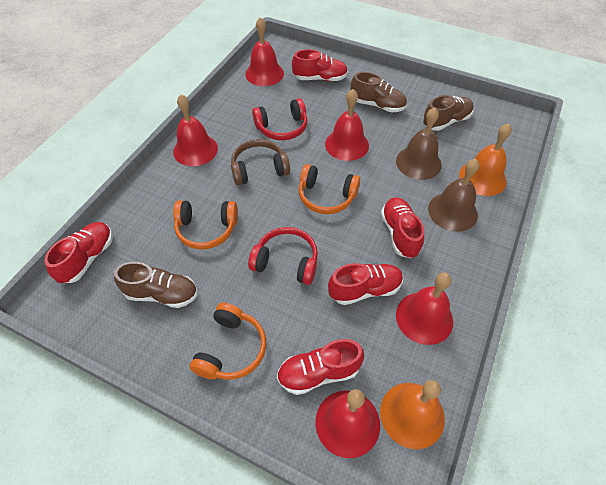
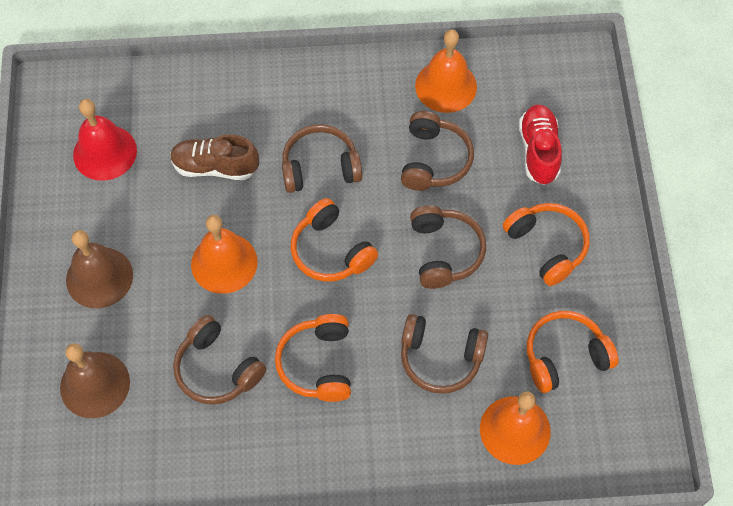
brown headphones: 1 -> 5
brown shoe: 3 -> 1
orange bell: 2 -> 3
orange headphones: 3 -> 4
red bell: 5 -> 1
red headphones: 2 -> 0
red shoe: 5 -> 1

